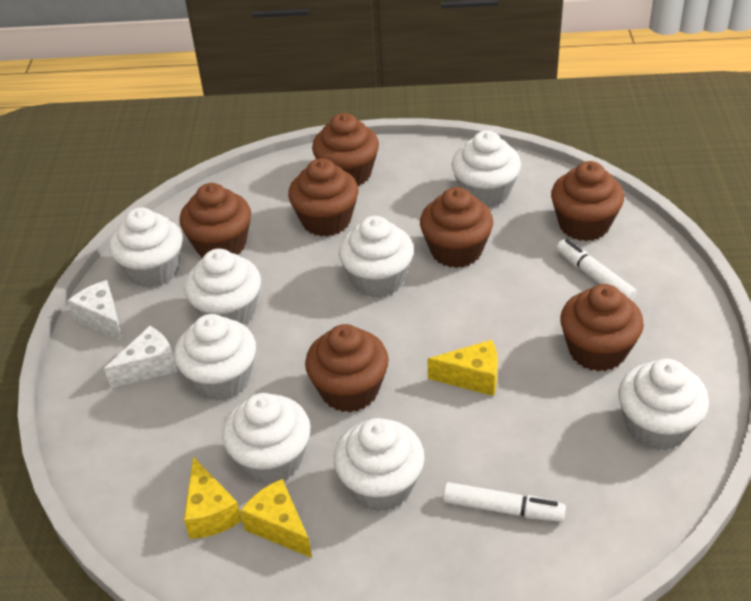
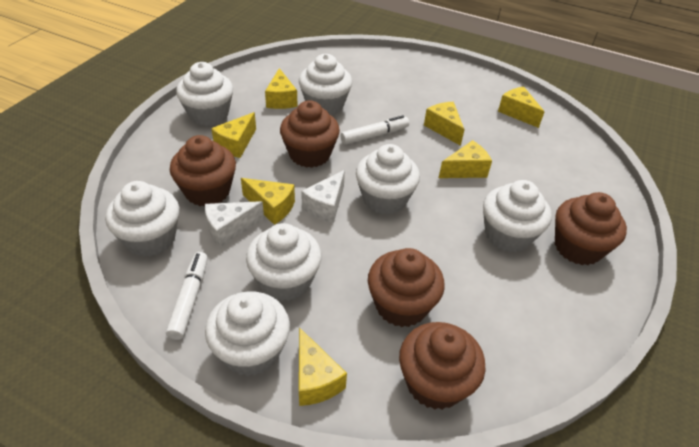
brown cupcake: 7 -> 5
white cupcake: 8 -> 7
yellow cheese: 3 -> 7

